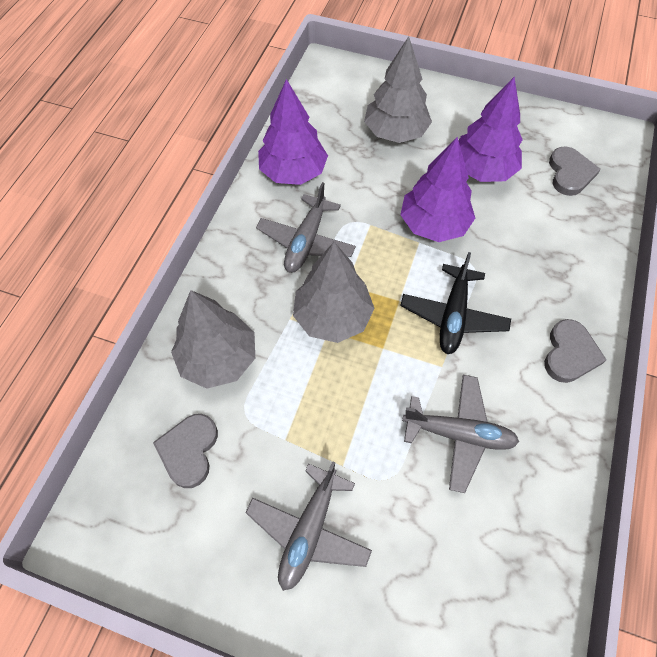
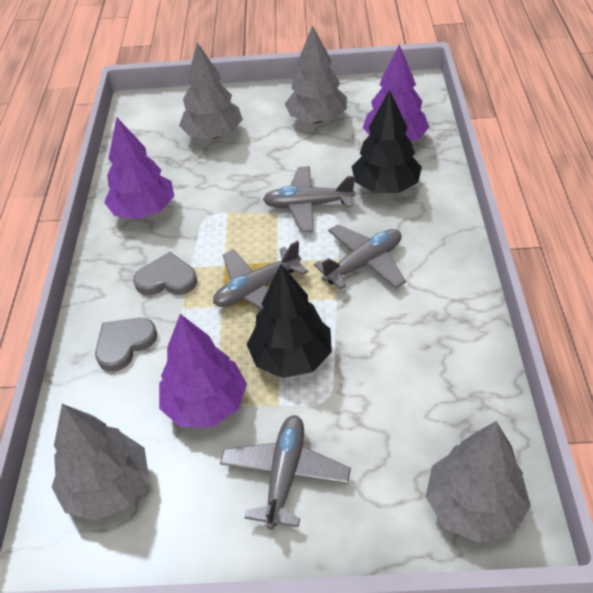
black plane: 1 -> 0
black tree: 0 -> 2
grey heart: 3 -> 2
grey plane: 3 -> 4
grey tree: 3 -> 4

